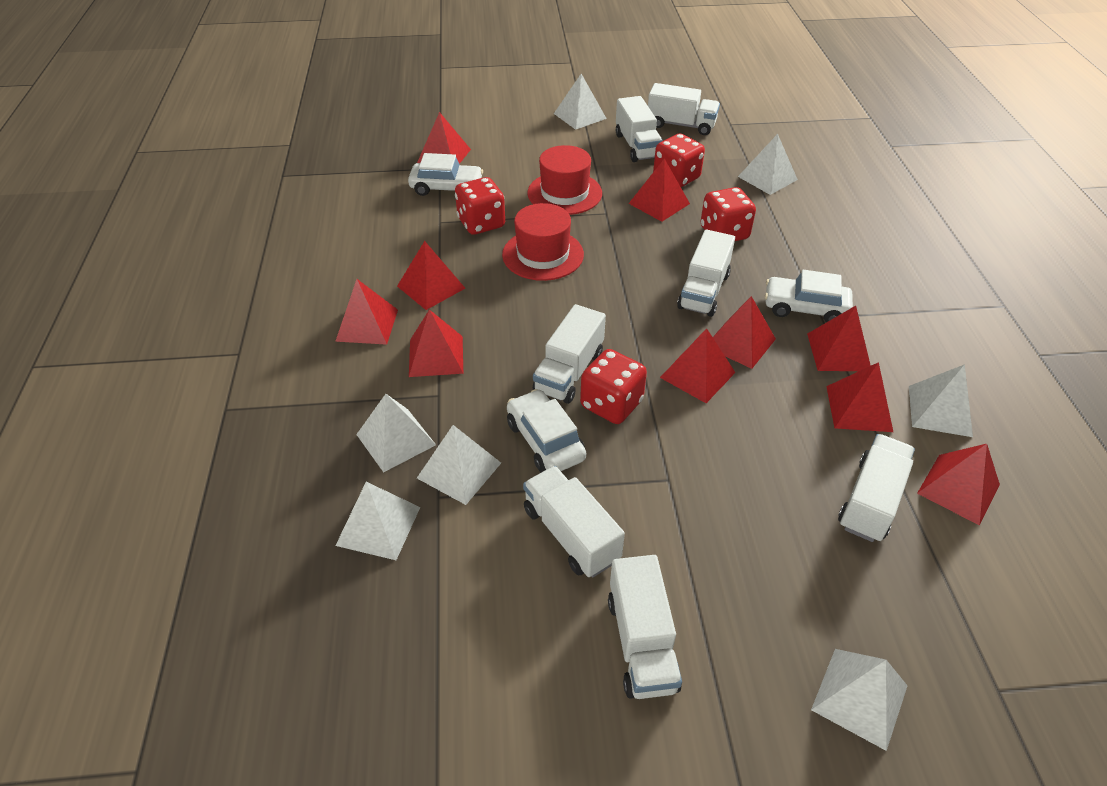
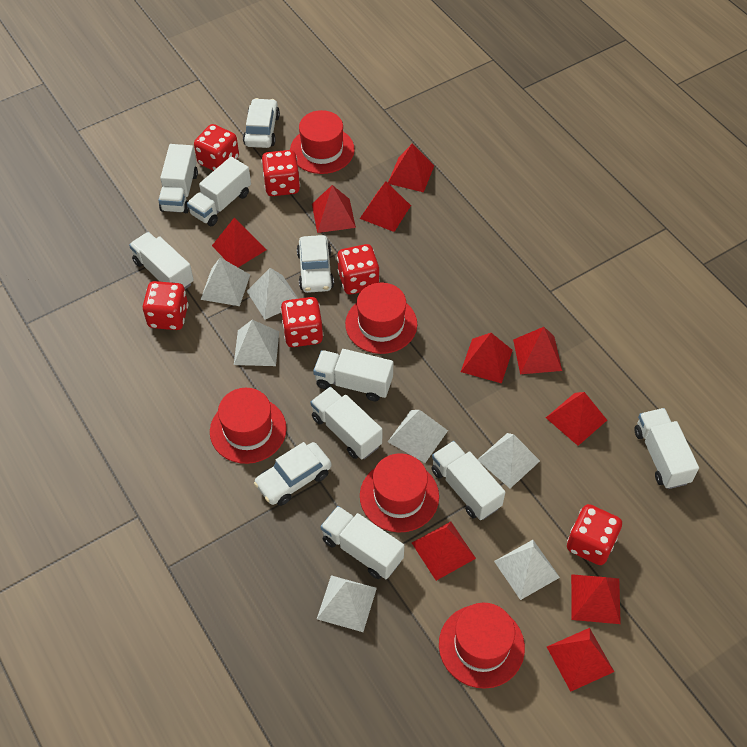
red dice: 4 -> 6
red hat: 2 -> 5
white truck: 7 -> 8

